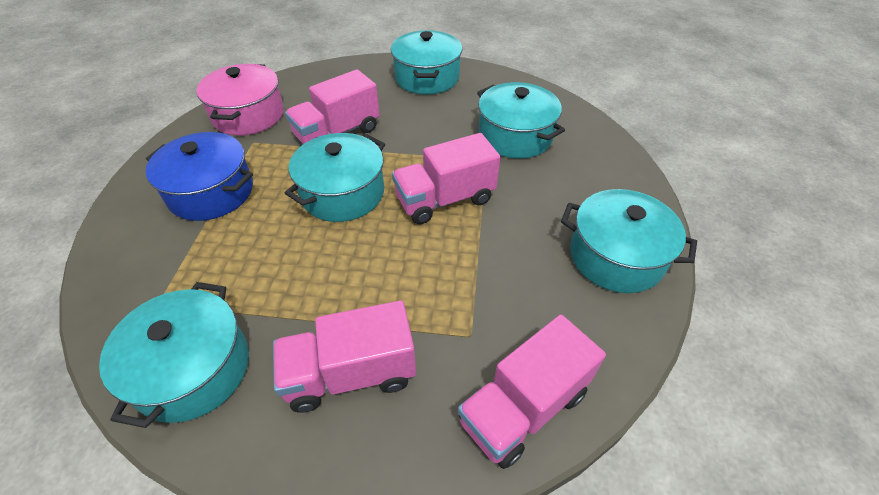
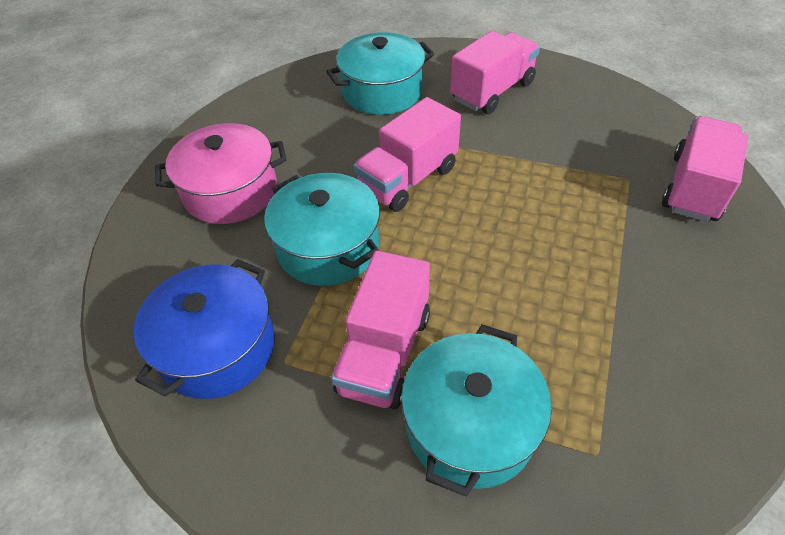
turquoise pot: 5 -> 3

